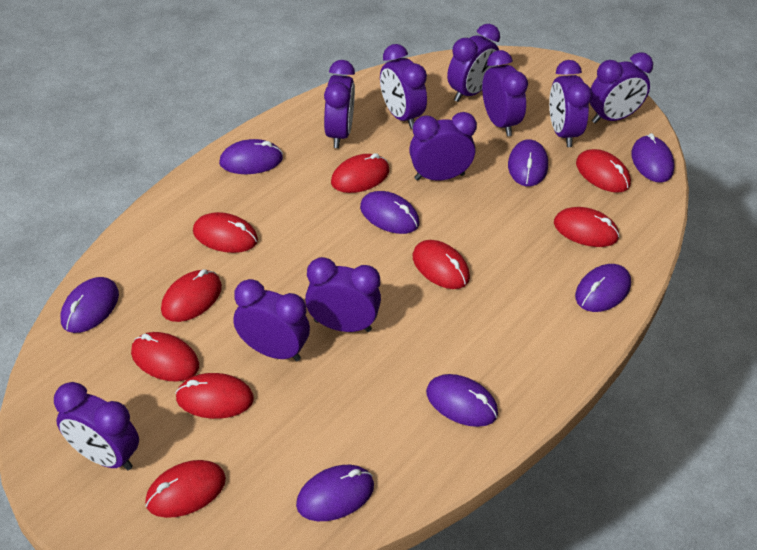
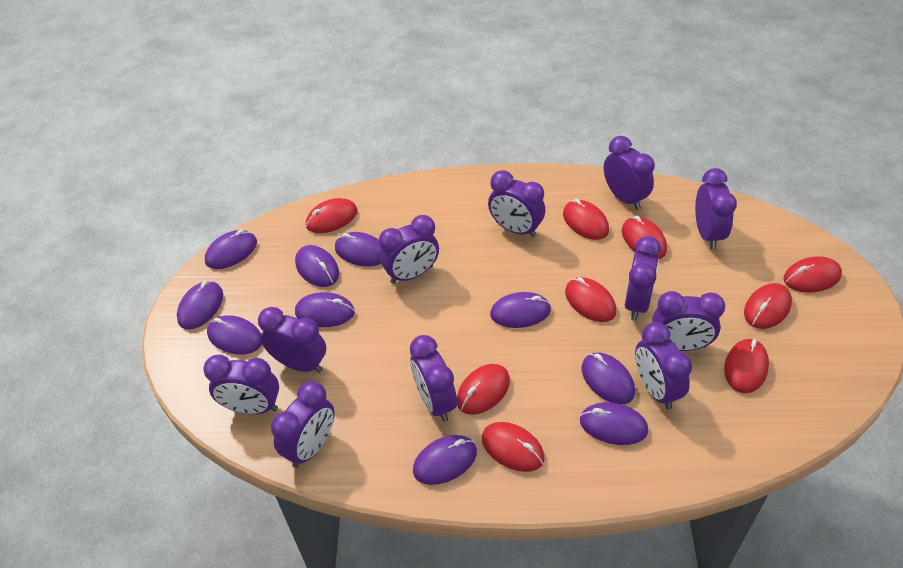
purple clock: 10 -> 11
purple mouse: 8 -> 10

